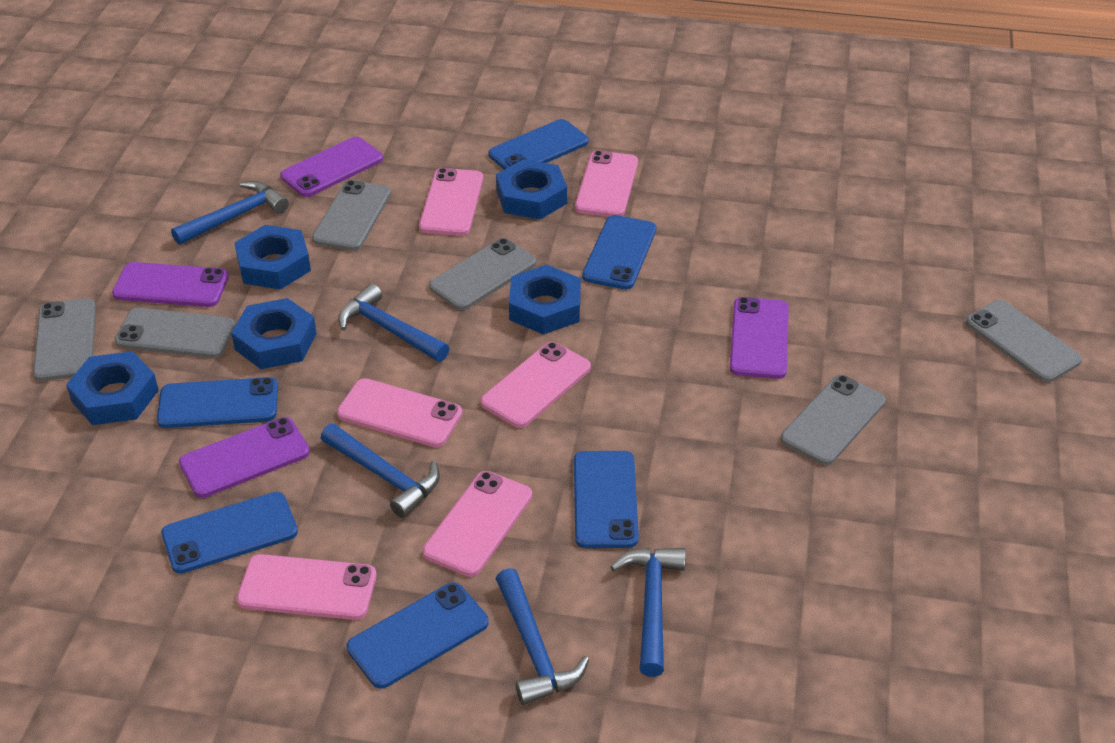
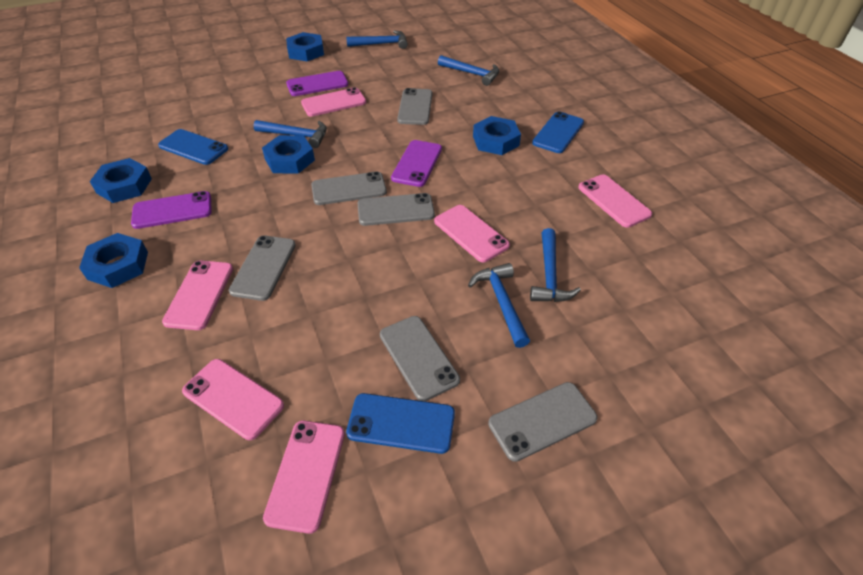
blue phone: 6 -> 3
purple phone: 4 -> 3

